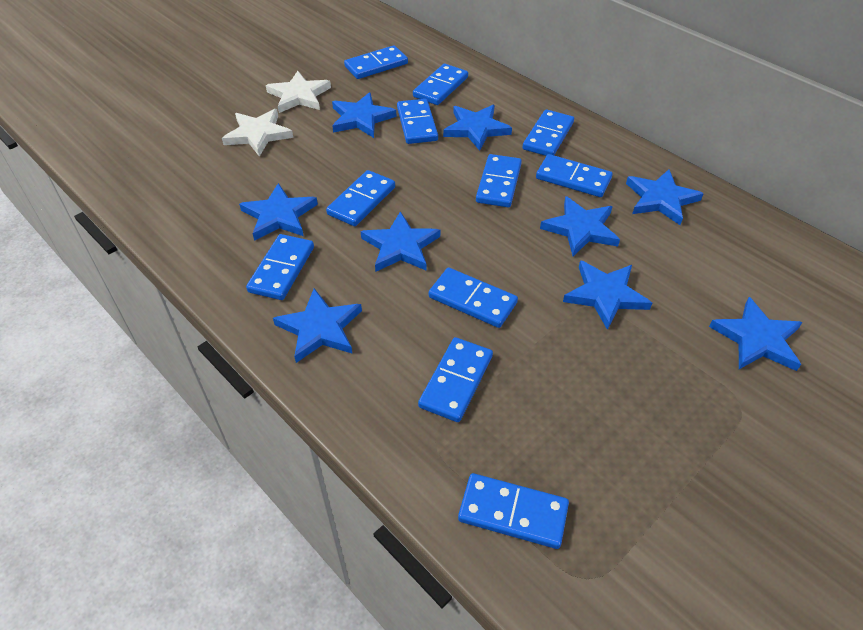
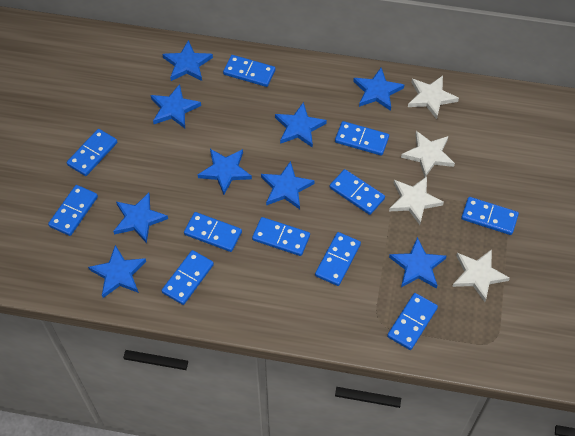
white star: 2 -> 4

